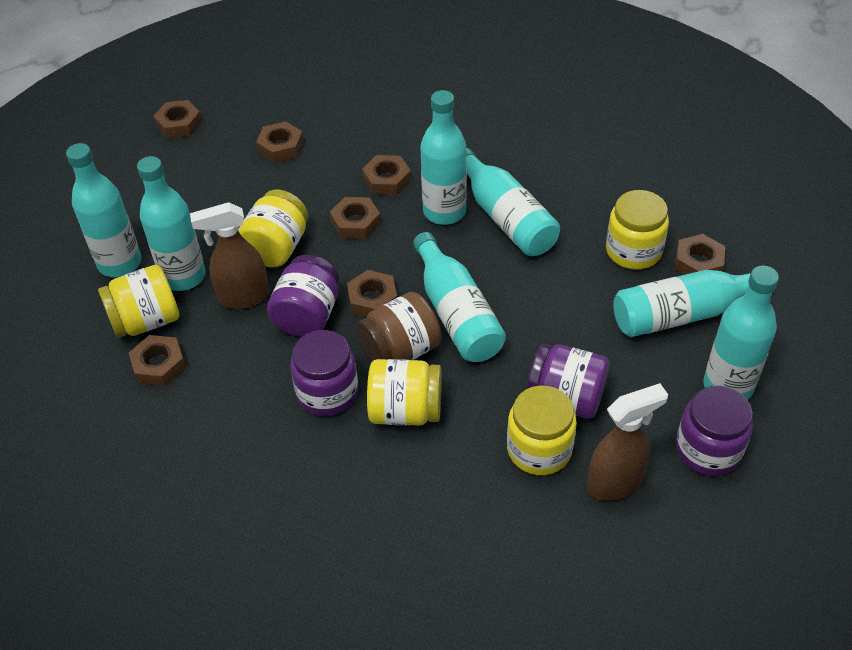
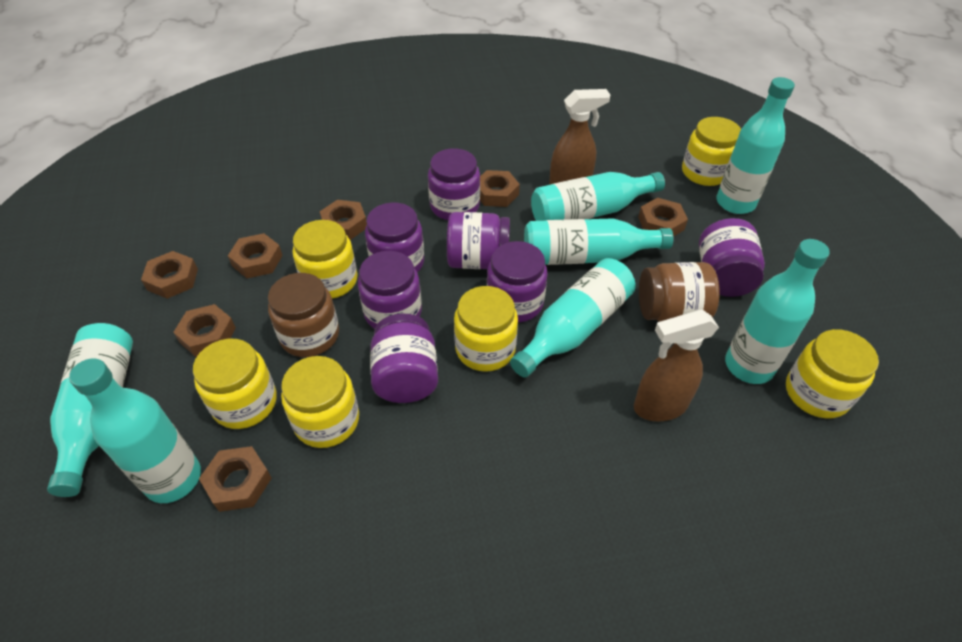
brown jar: 1 -> 2
purple jar: 4 -> 7
yellow jar: 5 -> 6

